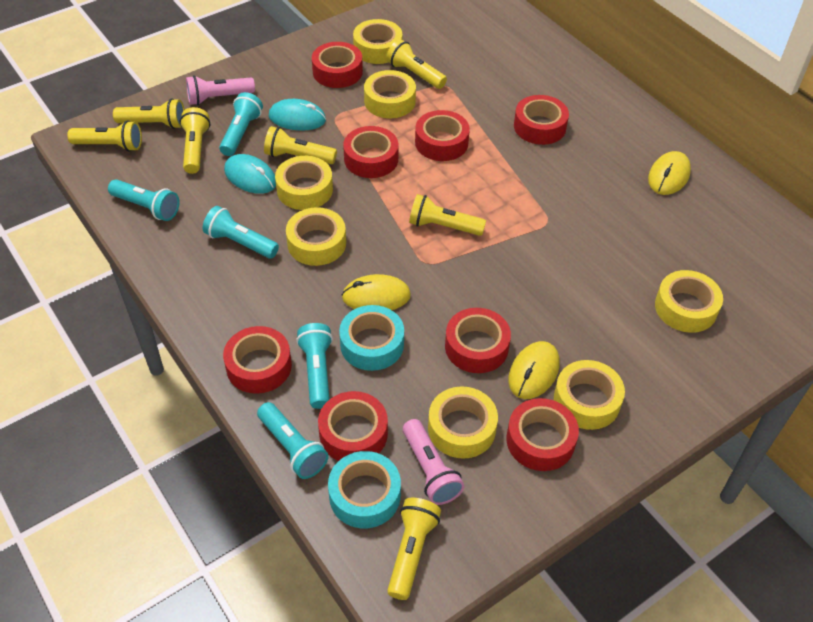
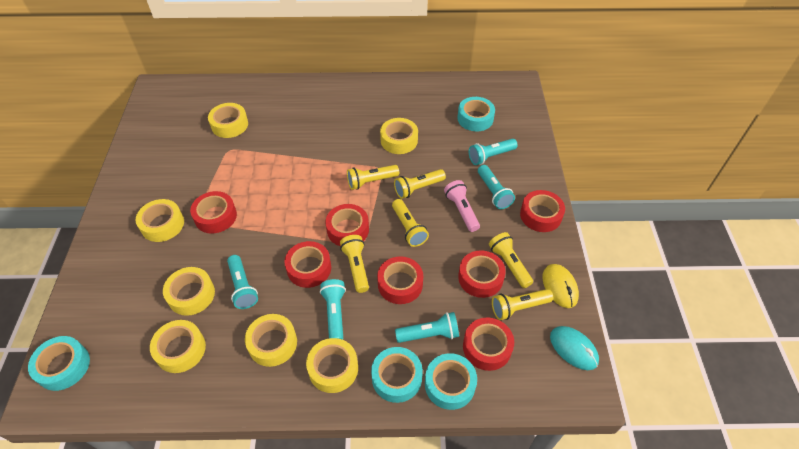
pink flashlight: 2 -> 1
red tape: 8 -> 7
turquoise mouse: 2 -> 1
turquoise tape: 2 -> 4
yellow flashlight: 7 -> 6
yellow mouse: 3 -> 1

